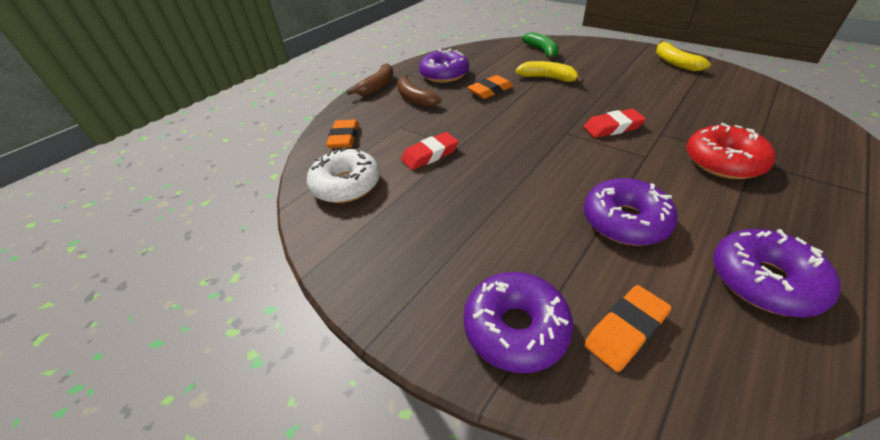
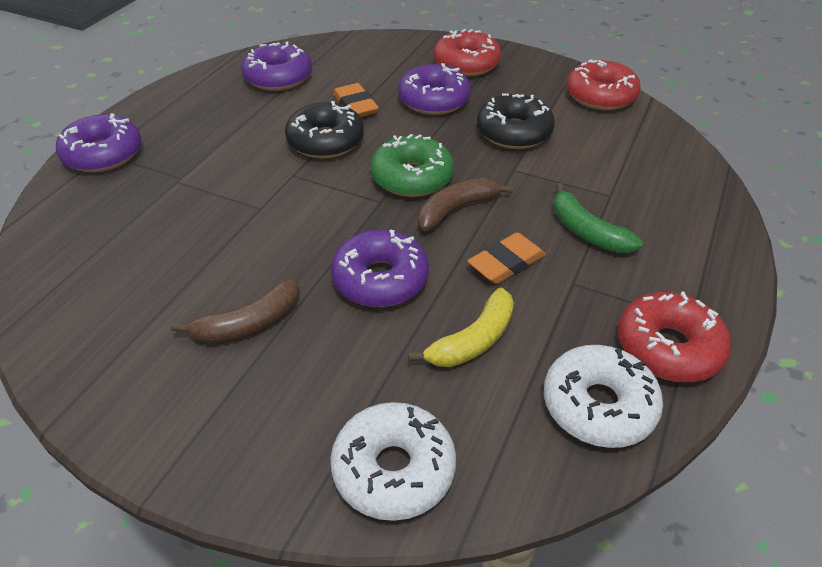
black donut: 0 -> 2
green donut: 0 -> 1
orange eraser: 3 -> 2
red donut: 1 -> 3
red eraser: 2 -> 0
white donut: 1 -> 2
yellow banana: 2 -> 1

